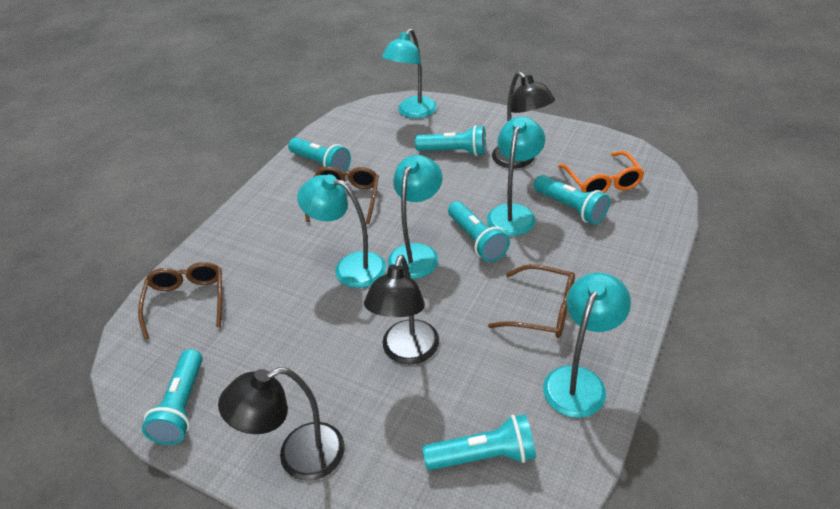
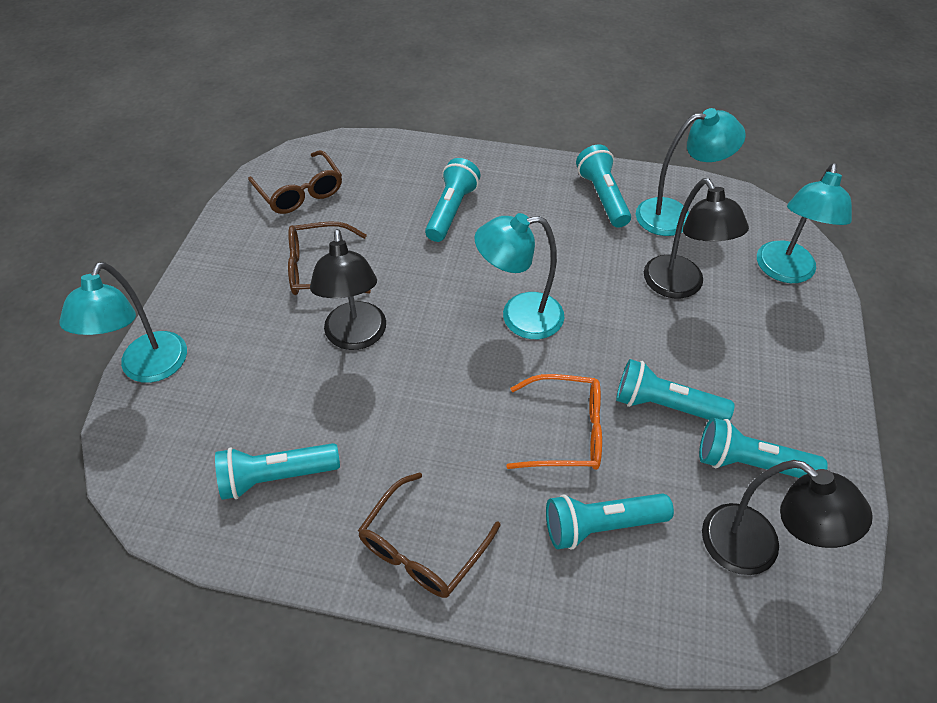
turquoise lamp: 5 -> 4

